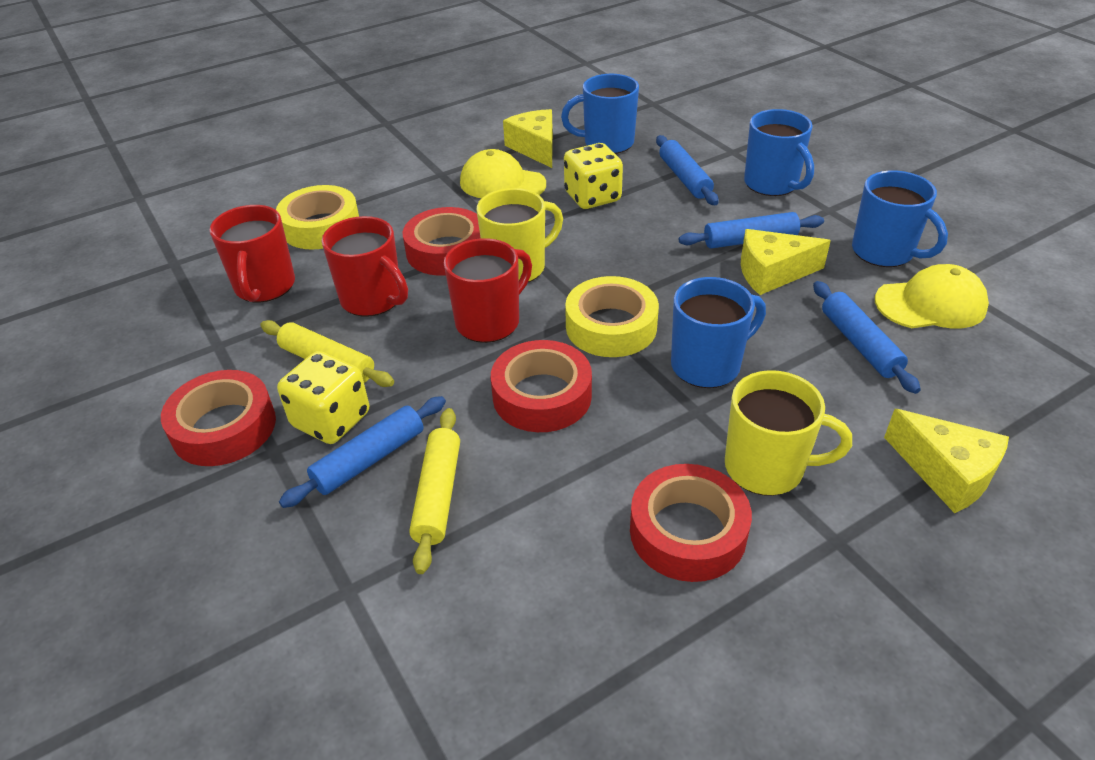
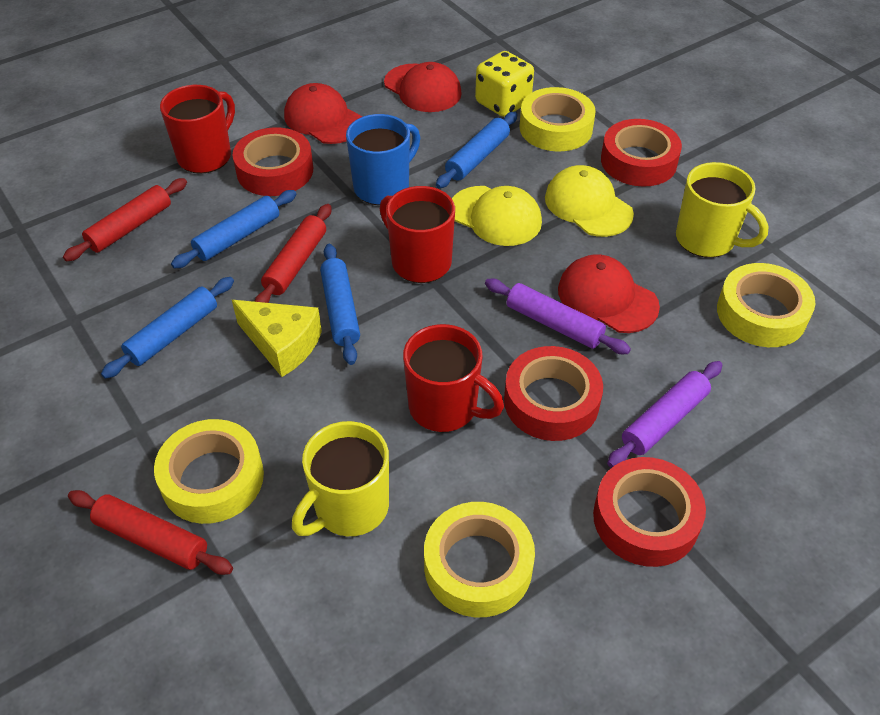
blue mug: 4 -> 1
purple rolling pin: 0 -> 2
red cap: 0 -> 3
red rolling pin: 0 -> 3
yellow cheese: 3 -> 1
yellow dice: 2 -> 1
yellow rolling pin: 2 -> 0
yellow tape: 2 -> 4

